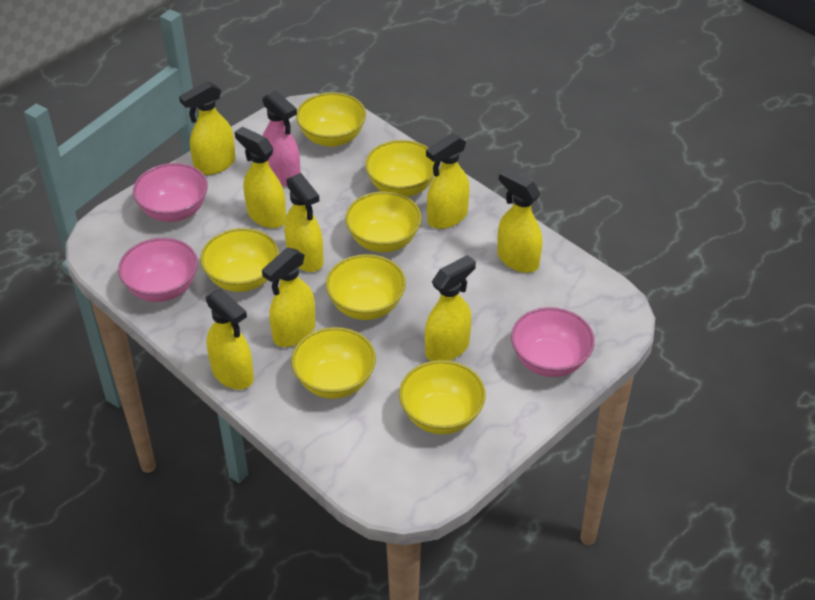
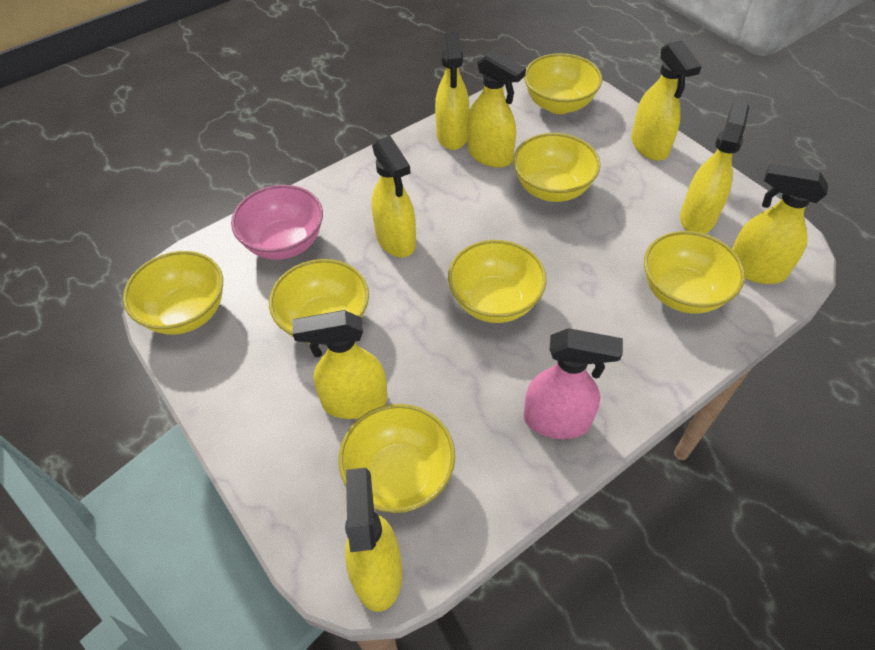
pink bowl: 3 -> 1

